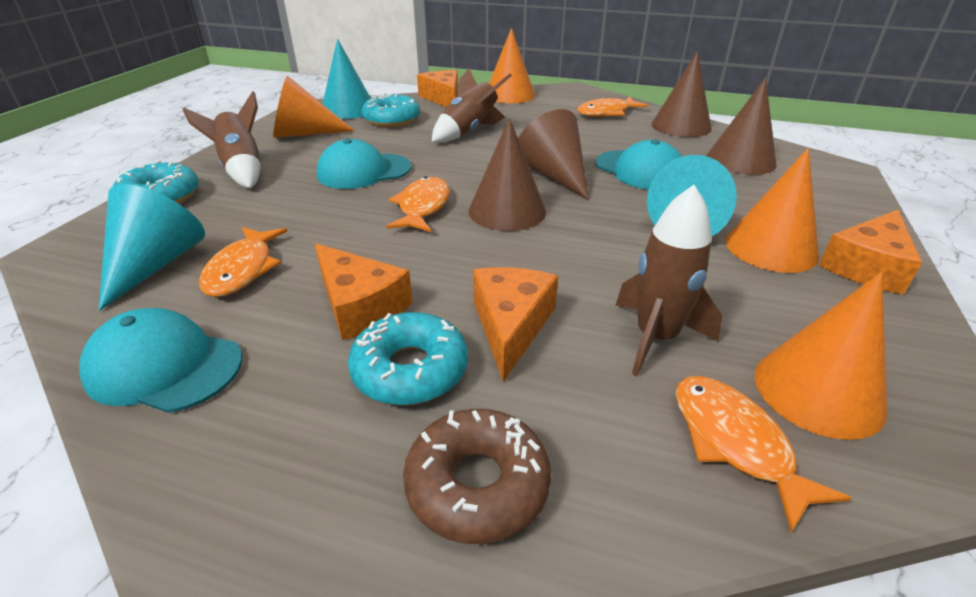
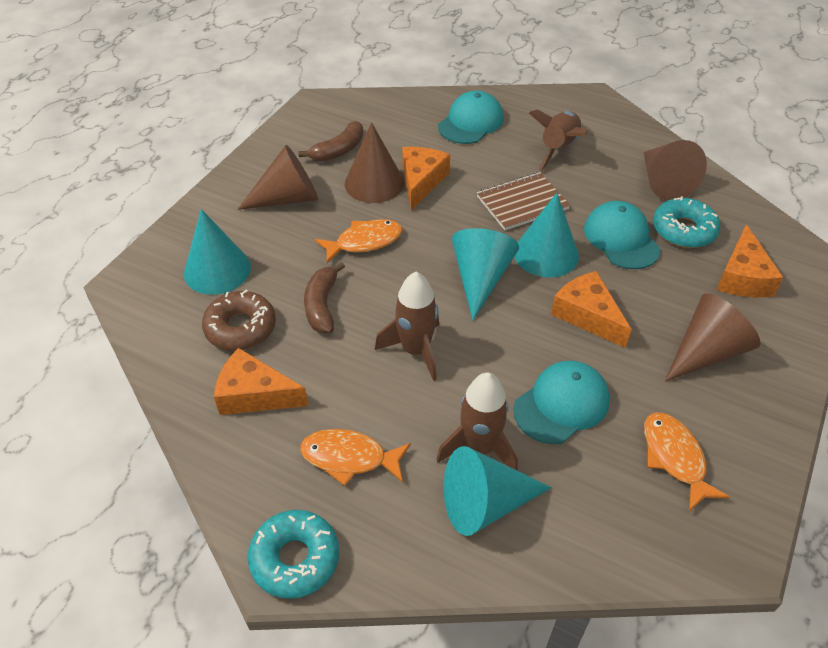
brown banana: 0 -> 2
brown notebook: 0 -> 1
orange cone: 4 -> 0
orange fish: 4 -> 3
turquoise cone: 3 -> 4
turquoise donut: 3 -> 2

